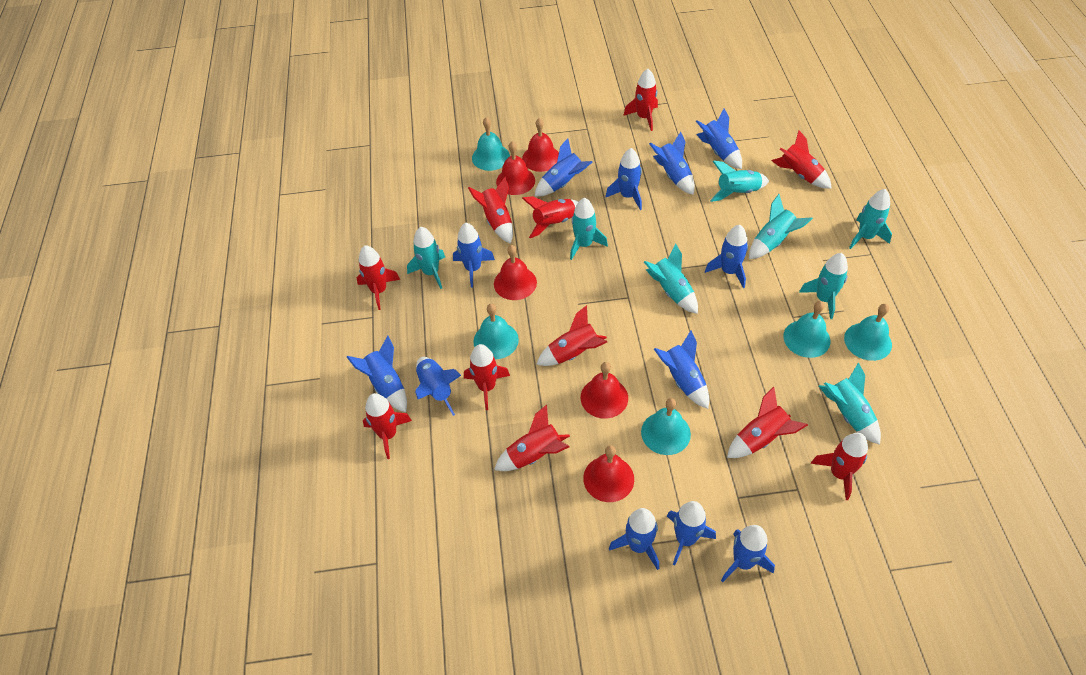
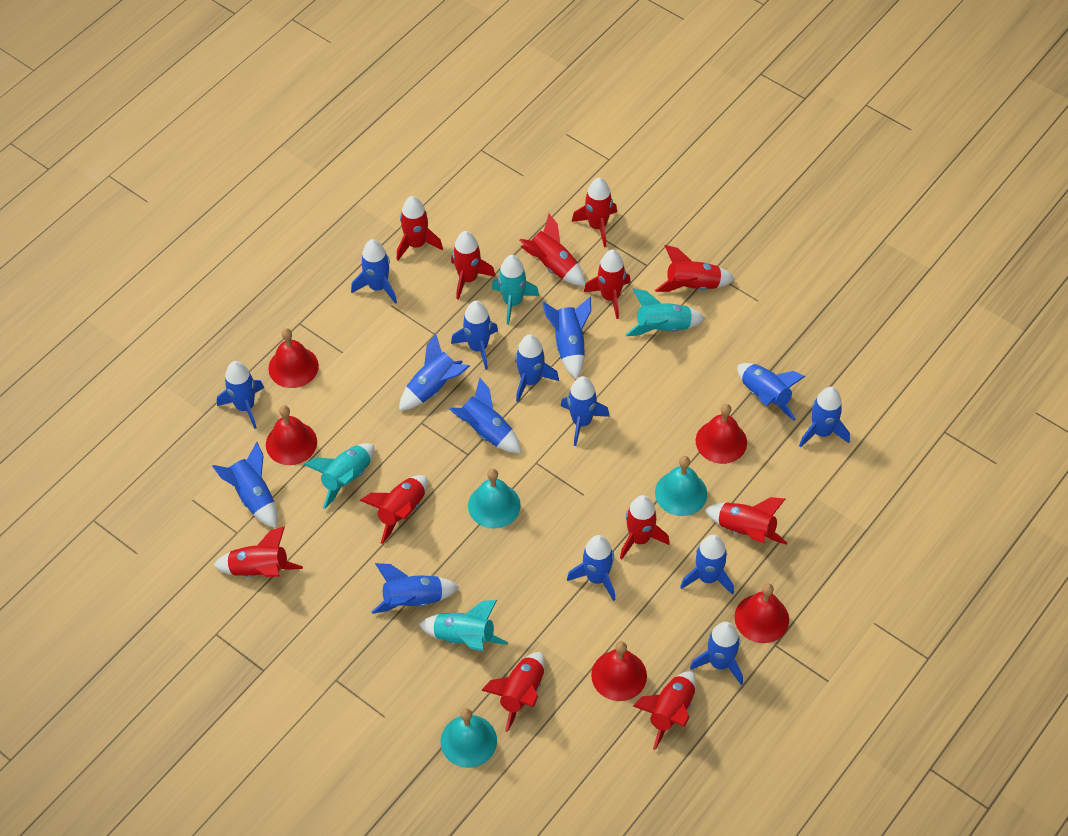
blue rocket: 12 -> 15
red rocket: 11 -> 12
turquoise bell: 5 -> 3
turquoise rocket: 8 -> 4

